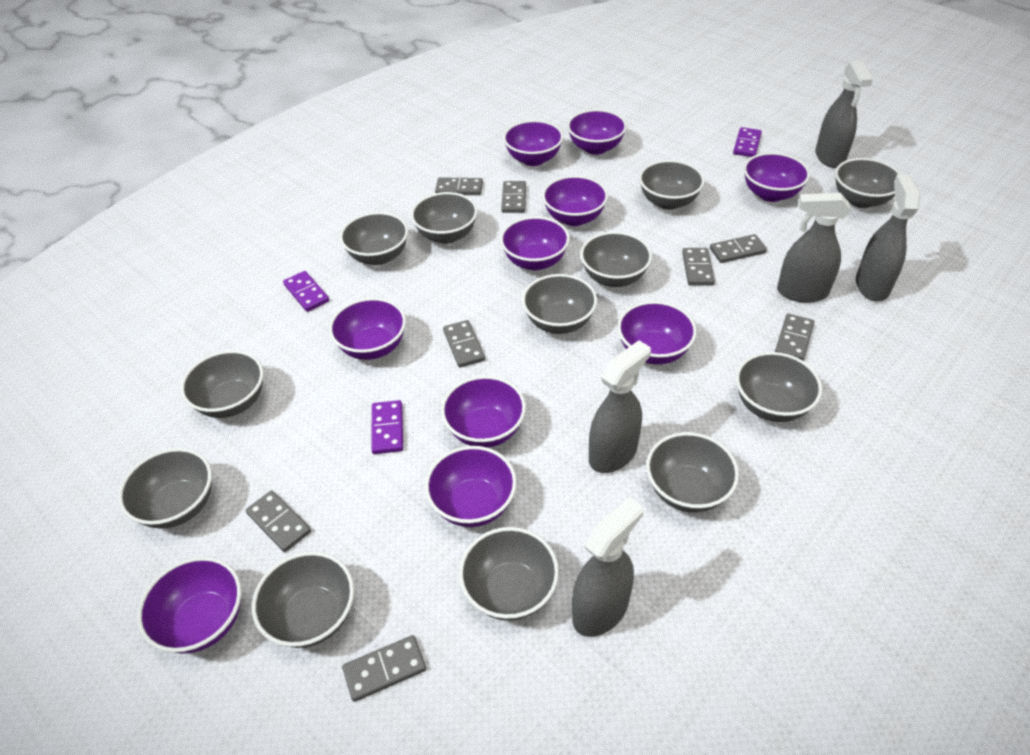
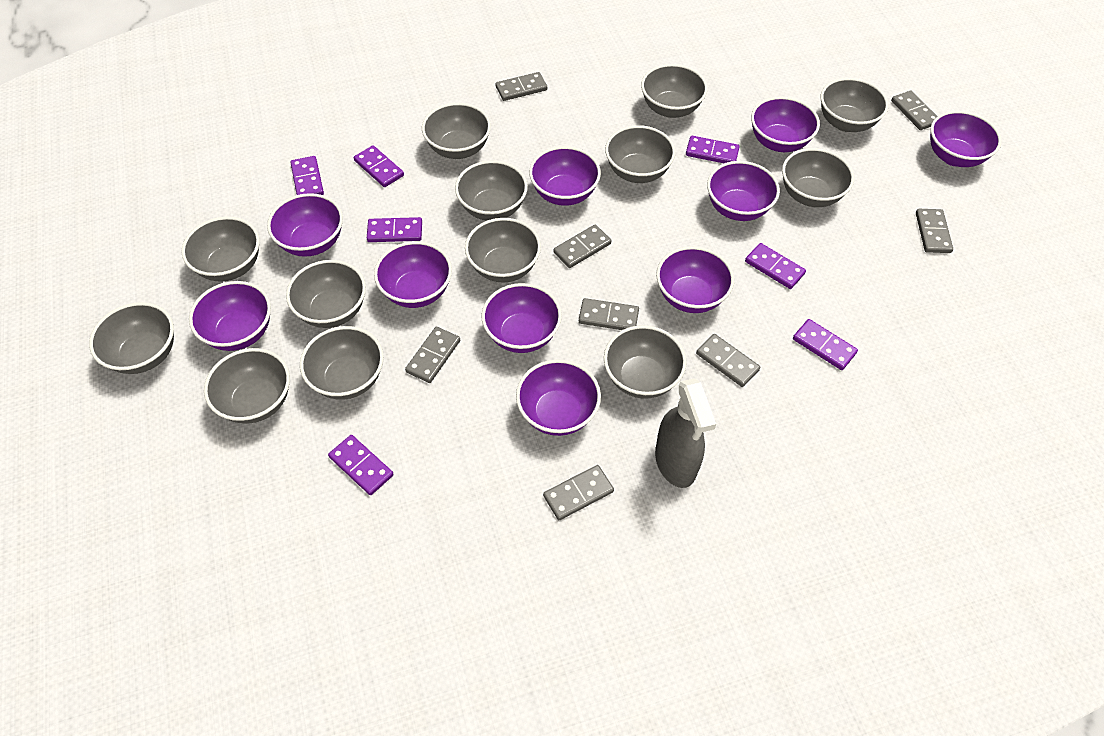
grey bowl: 12 -> 13
grey spray bottle: 5 -> 1
purple domino: 3 -> 7

